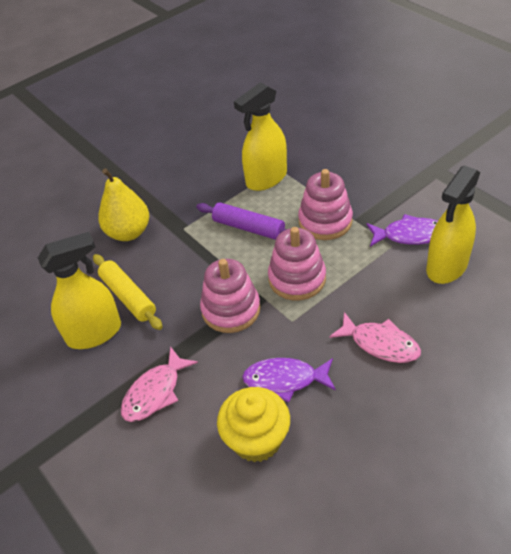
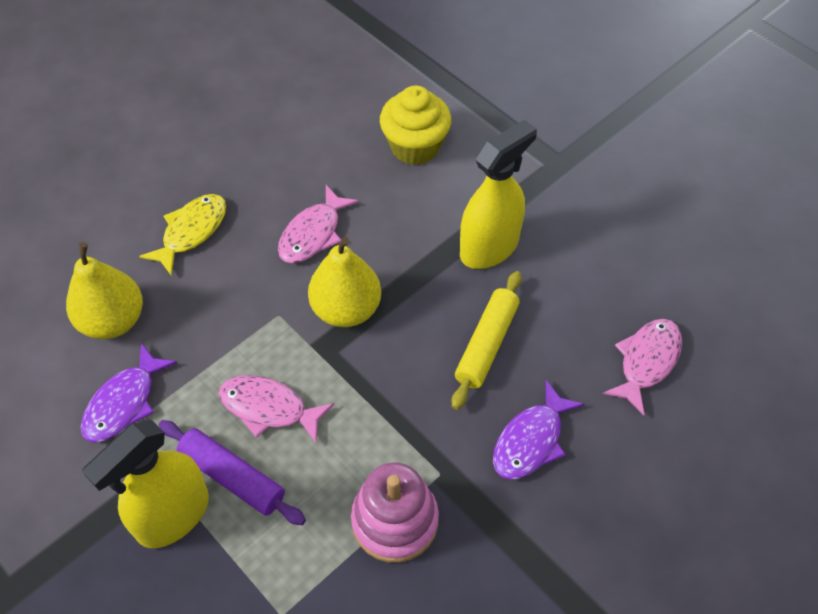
pink fish: 2 -> 3
pink stacking toy: 3 -> 1
yellow fish: 0 -> 1
yellow pear: 1 -> 2
yellow spray bottle: 3 -> 2

